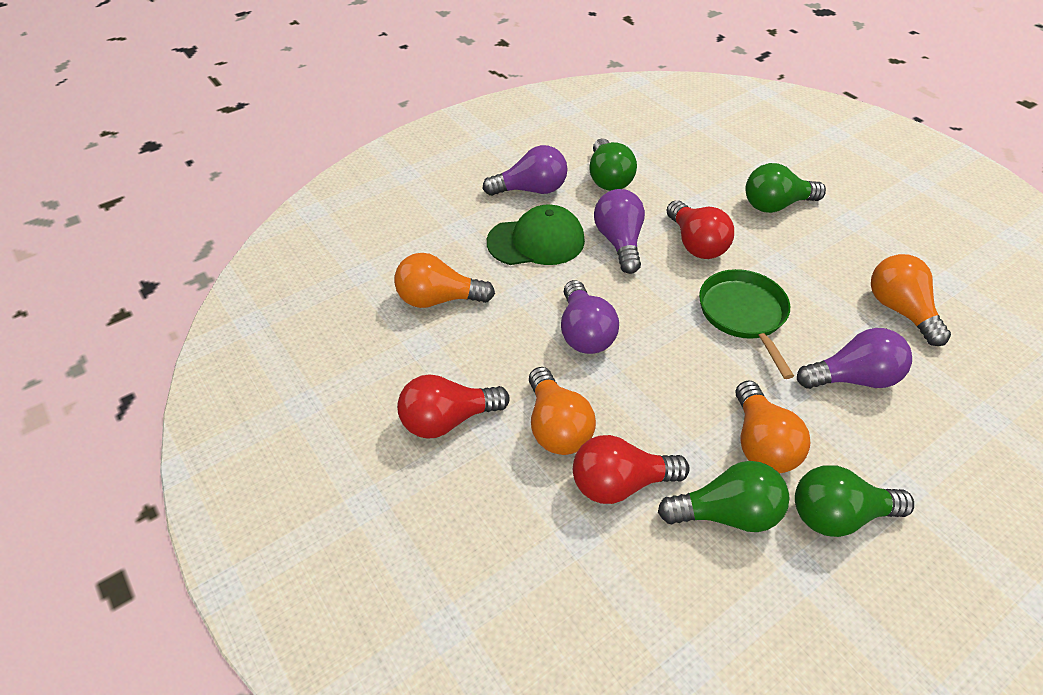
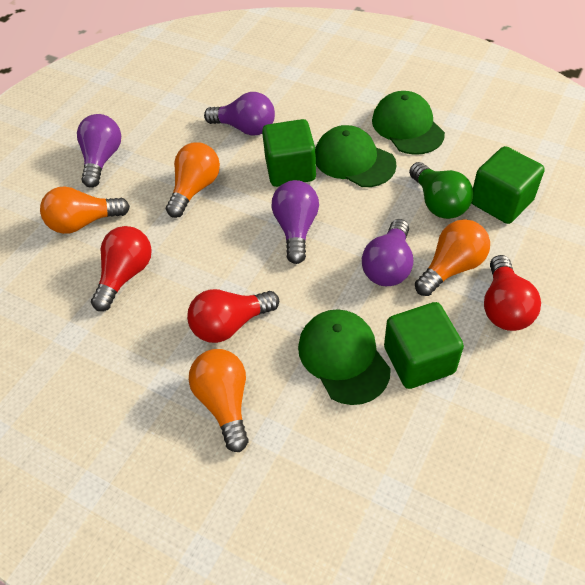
green cap: 1 -> 3
green cube: 0 -> 3
green light bulb: 4 -> 1
green pan: 1 -> 0

